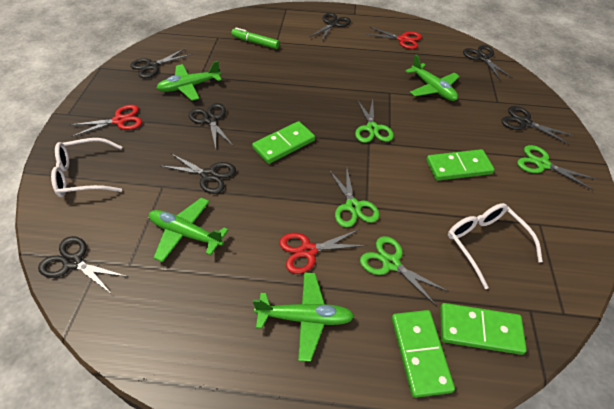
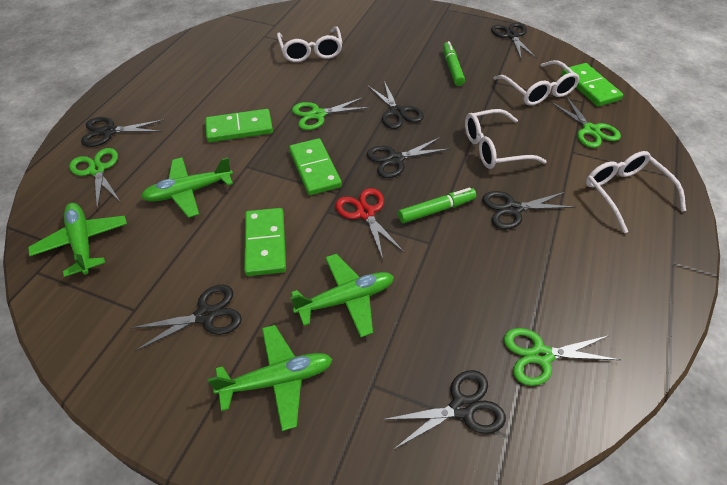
green marker: 1 -> 2
red scissors: 3 -> 1
white glasses: 2 -> 4

